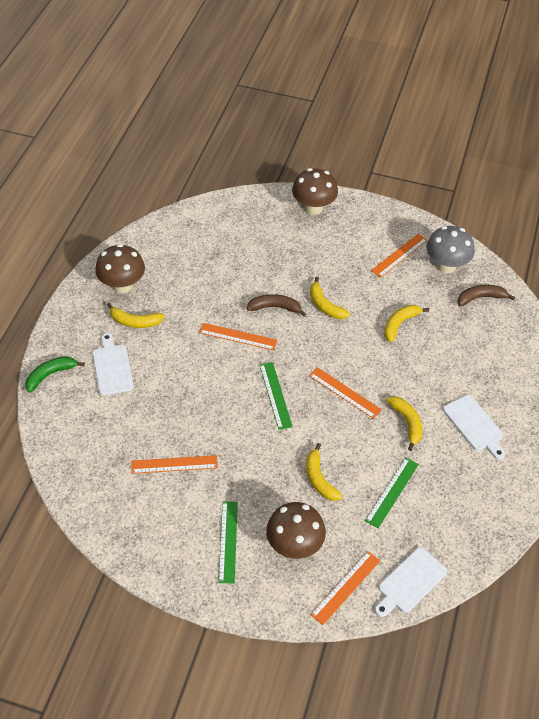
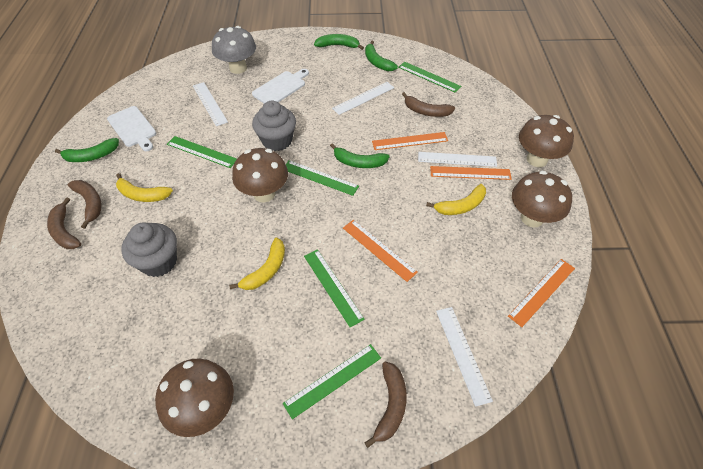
brown banana: 2 -> 4
brown mushroom: 3 -> 4
green banana: 1 -> 4
green ruler: 3 -> 5
grey cupcake: 0 -> 2
orange ruler: 5 -> 4
white cutting board: 3 -> 2
white ruler: 0 -> 4
yellow banana: 5 -> 3

